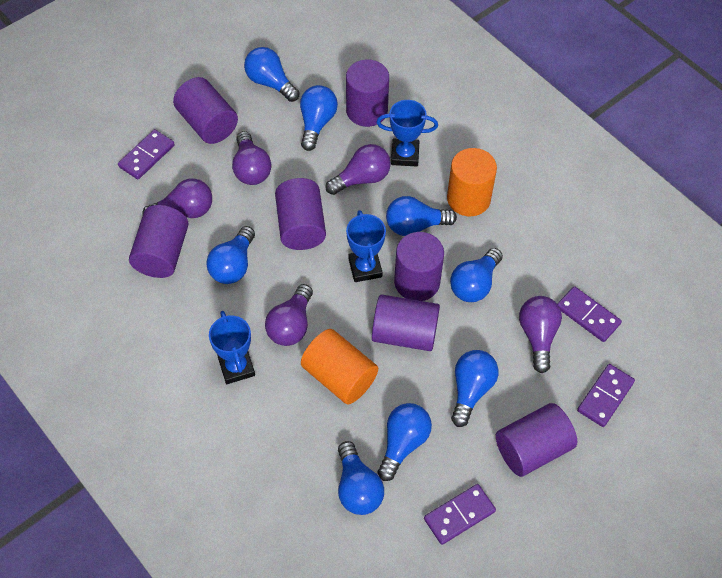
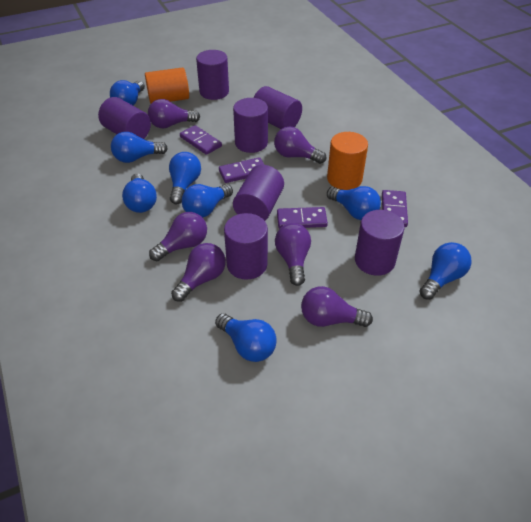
blue trophy: 3 -> 0
purple light bulb: 5 -> 6

